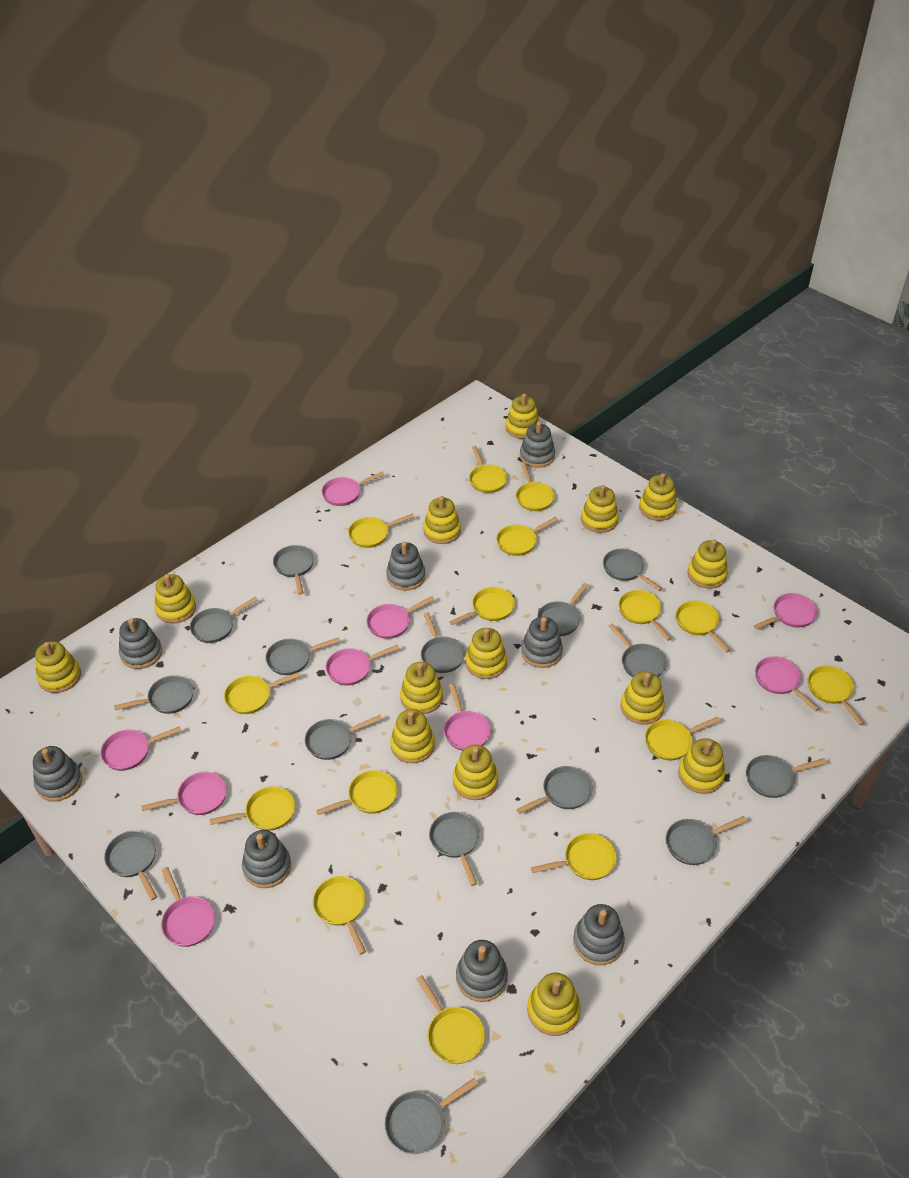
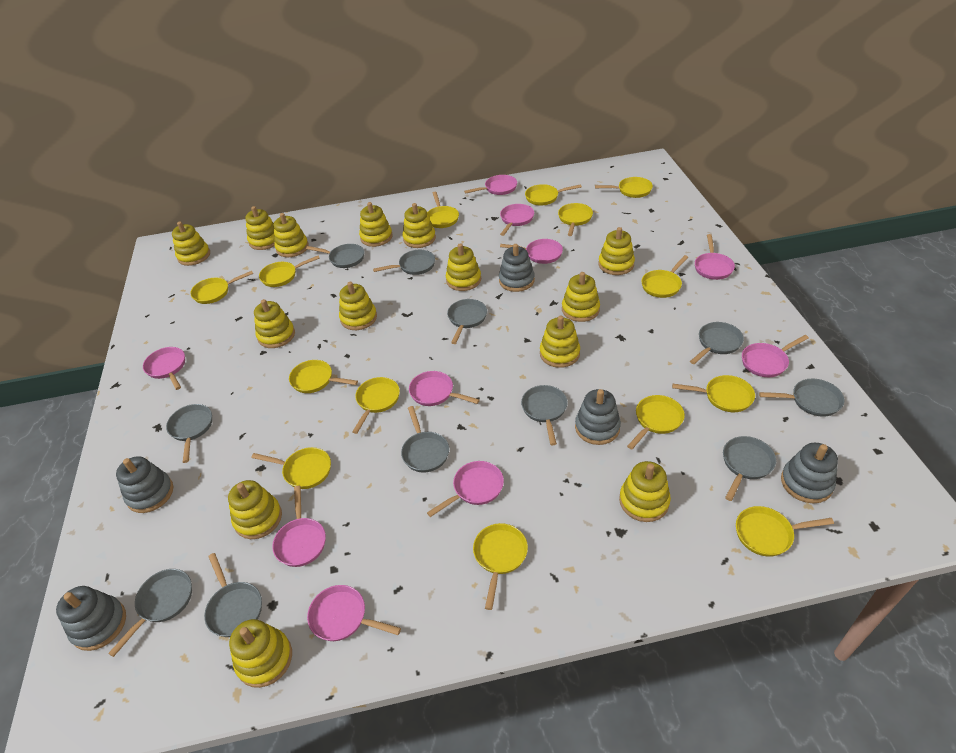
grey pan: 15 -> 11
grey stacking toy: 8 -> 5
pink pan: 9 -> 10
yellow pan: 15 -> 14

